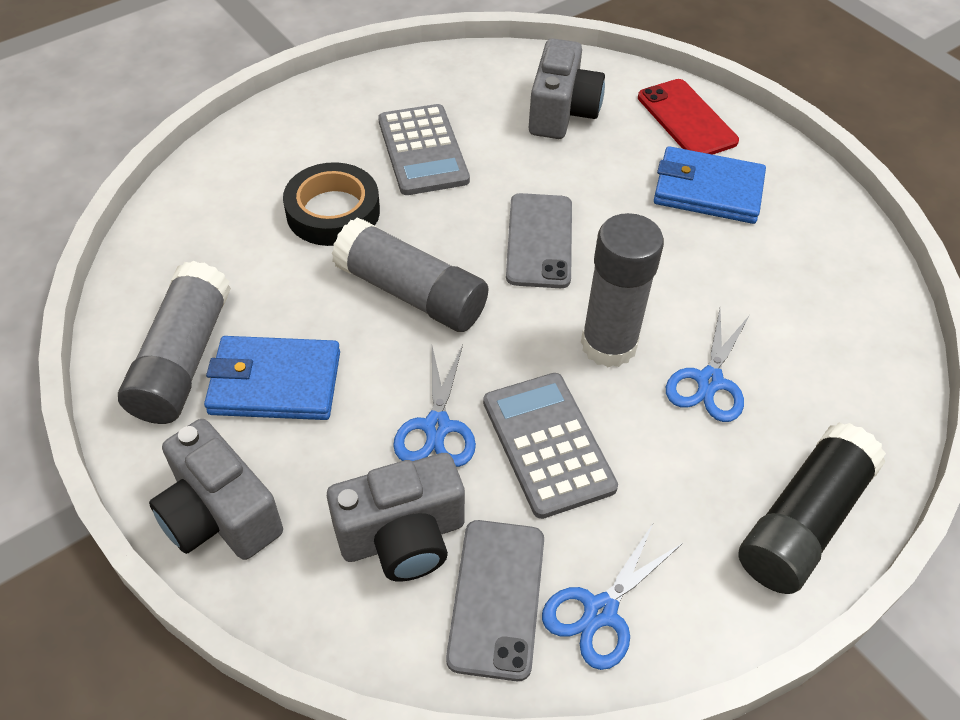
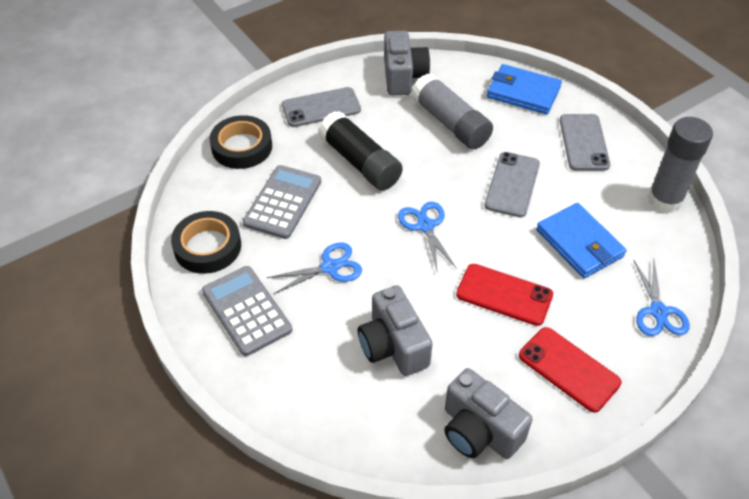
black tape: 1 -> 2
grey glue stick: 3 -> 2
grey phone: 2 -> 3
red phone: 1 -> 2

